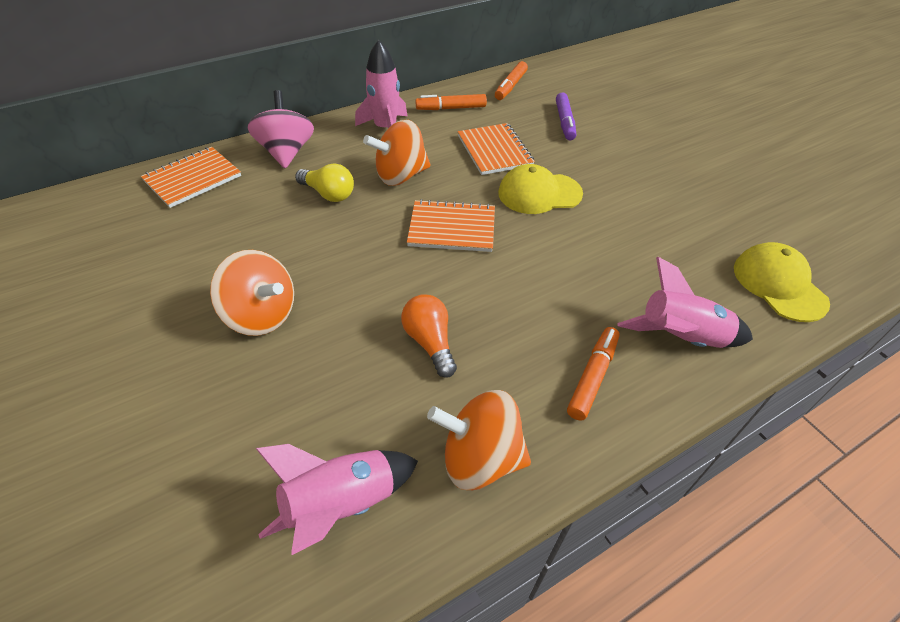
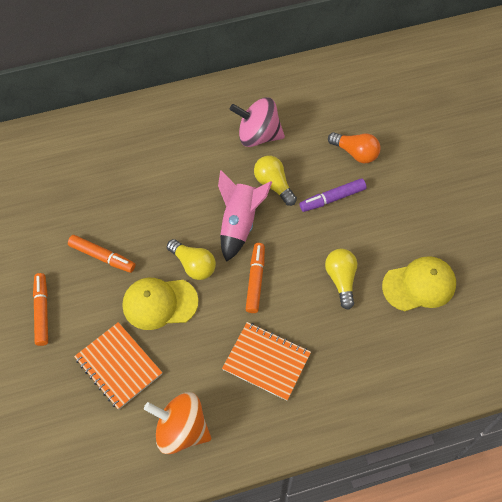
orange notebook: 3 -> 2
orange spinning top: 3 -> 1
pink rocket: 3 -> 1
yellow light bulb: 1 -> 3

